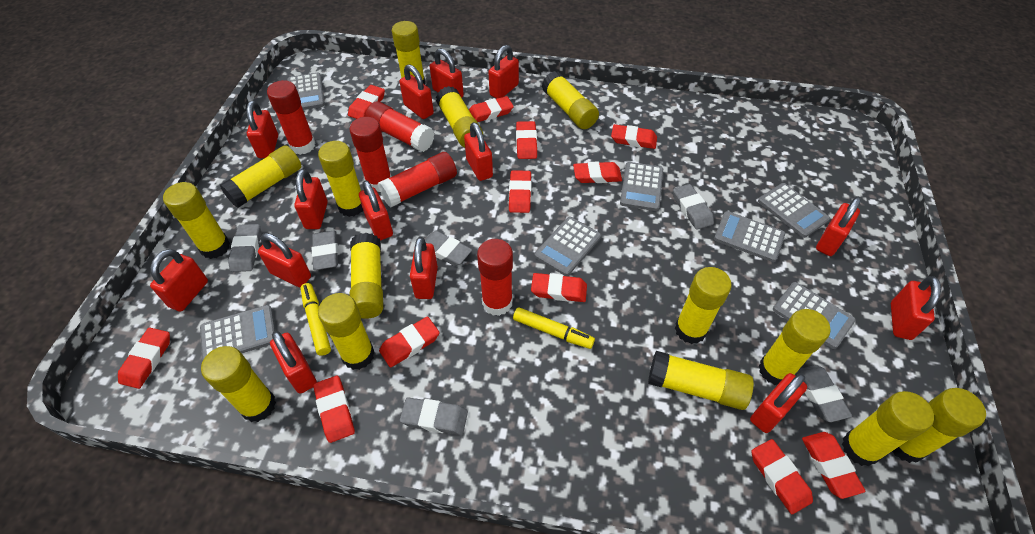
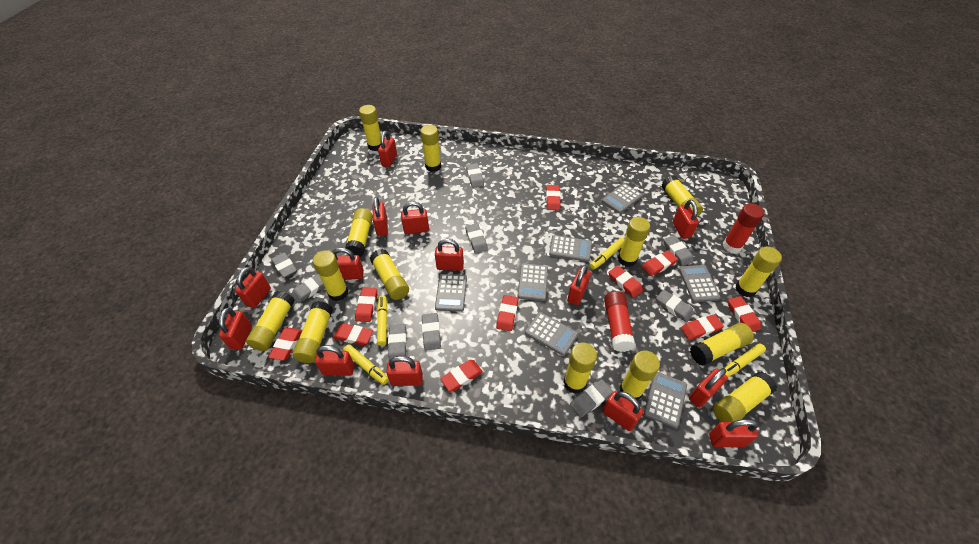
grey eraser: 6 -> 9
red eraser: 12 -> 10
red glue stick: 5 -> 2
yellow marker: 2 -> 4

